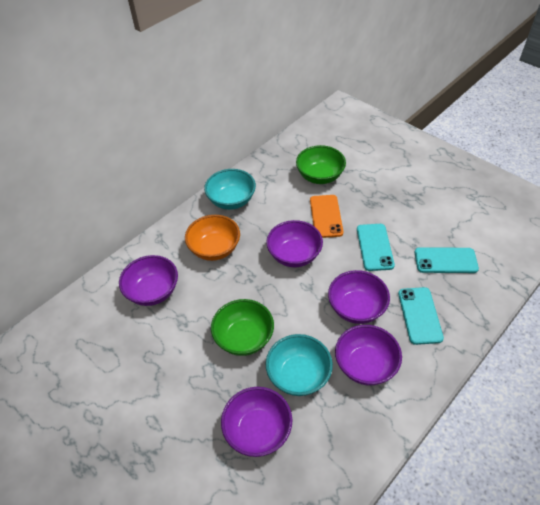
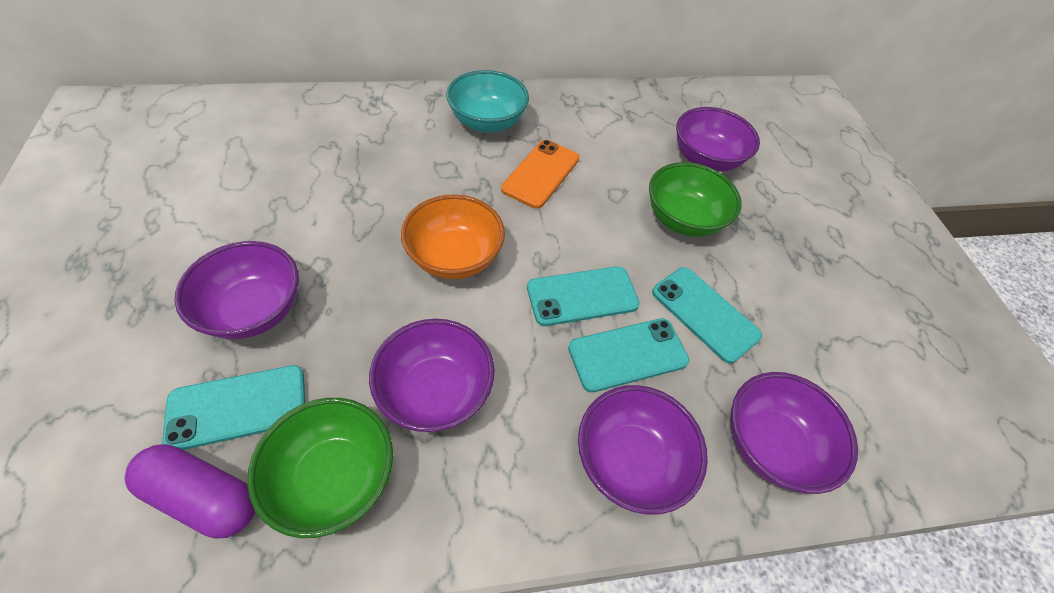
purple capsule: 0 -> 1
turquoise bowl: 2 -> 1
turquoise phone: 3 -> 4

